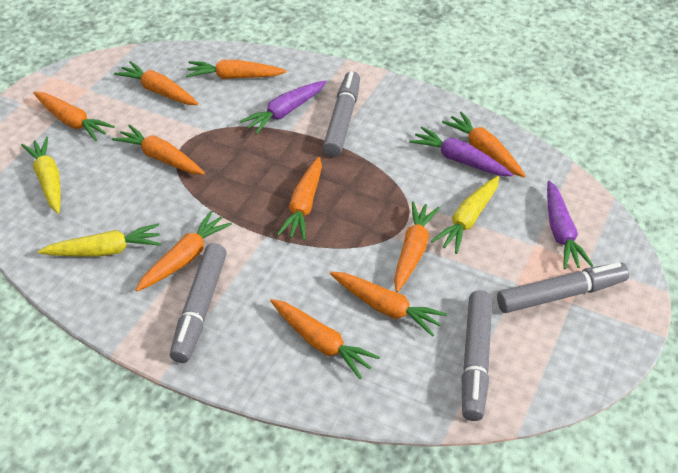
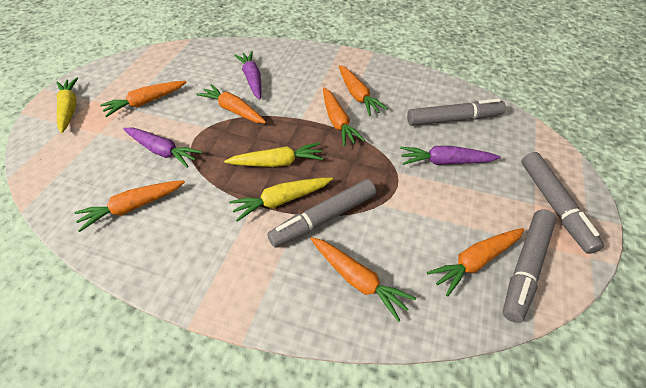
orange carrot: 10 -> 7

